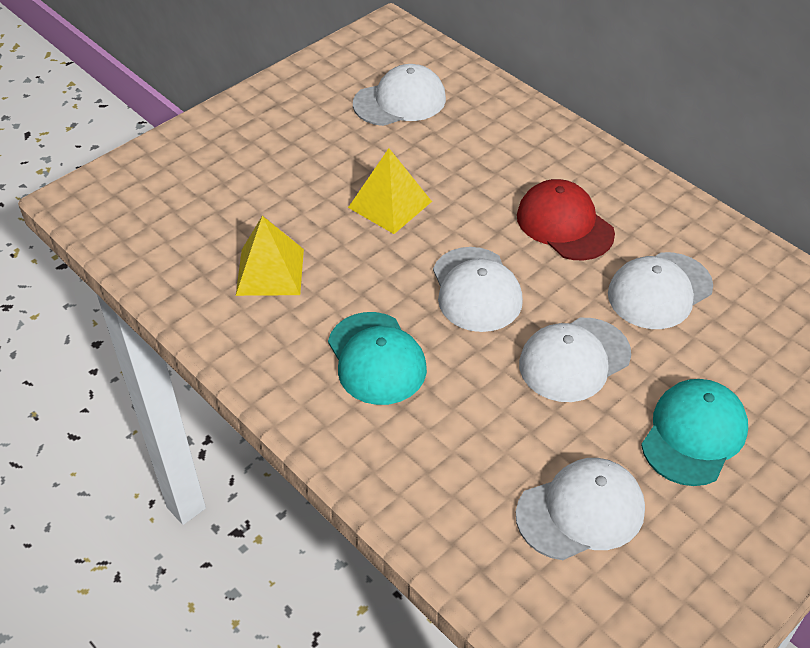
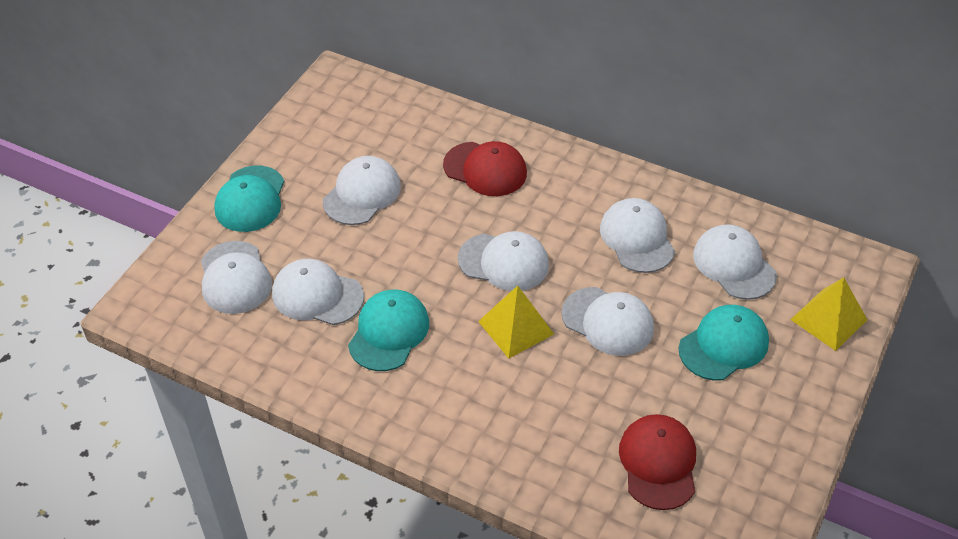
red cap: 1 -> 2
turquoise cap: 2 -> 3
white cap: 5 -> 7

